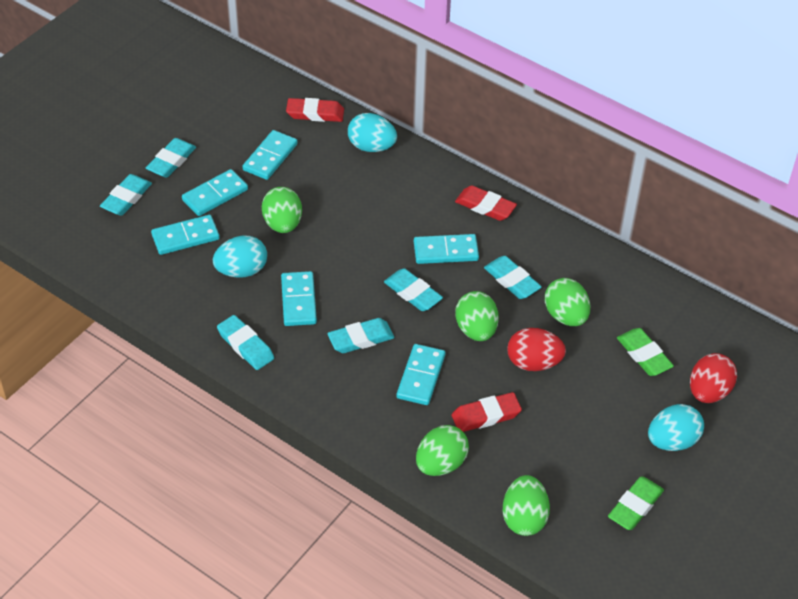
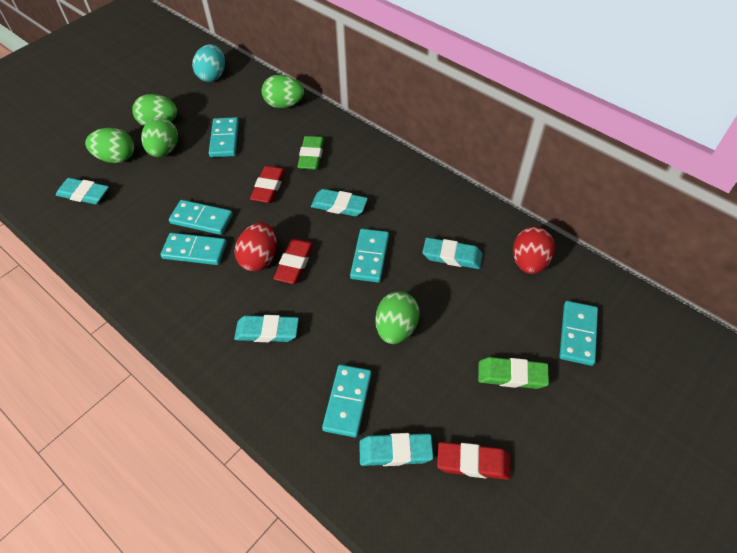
turquoise egg: 3 -> 1
turquoise eraser: 6 -> 5

